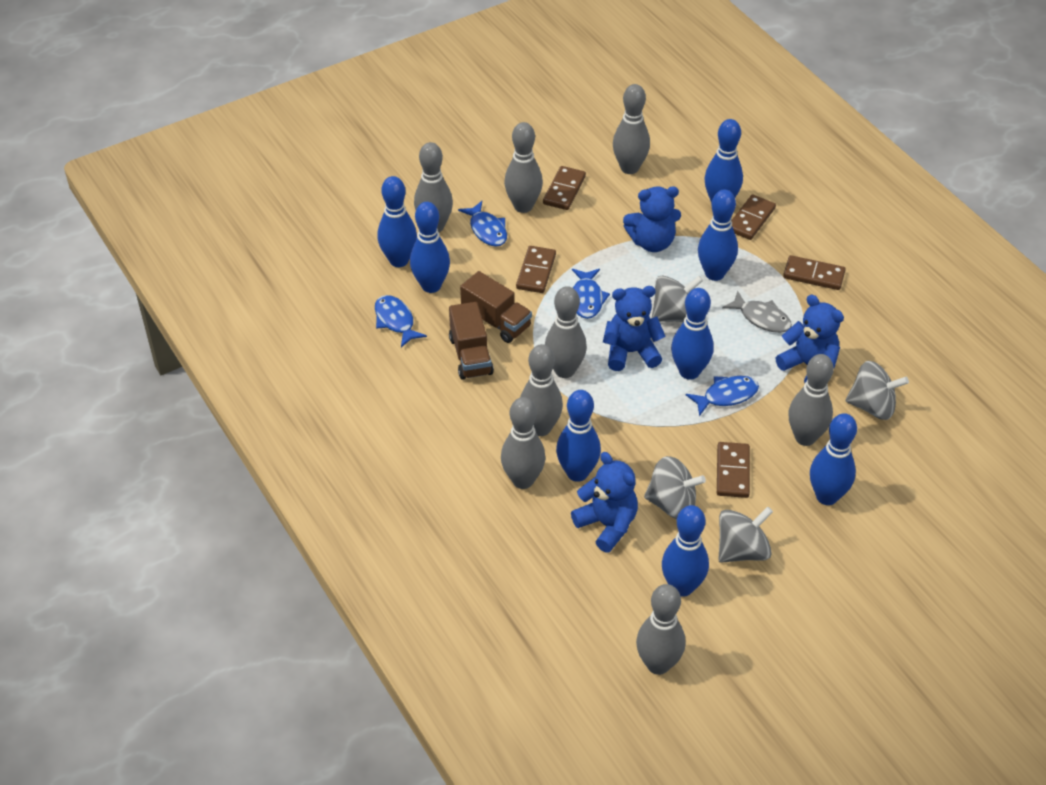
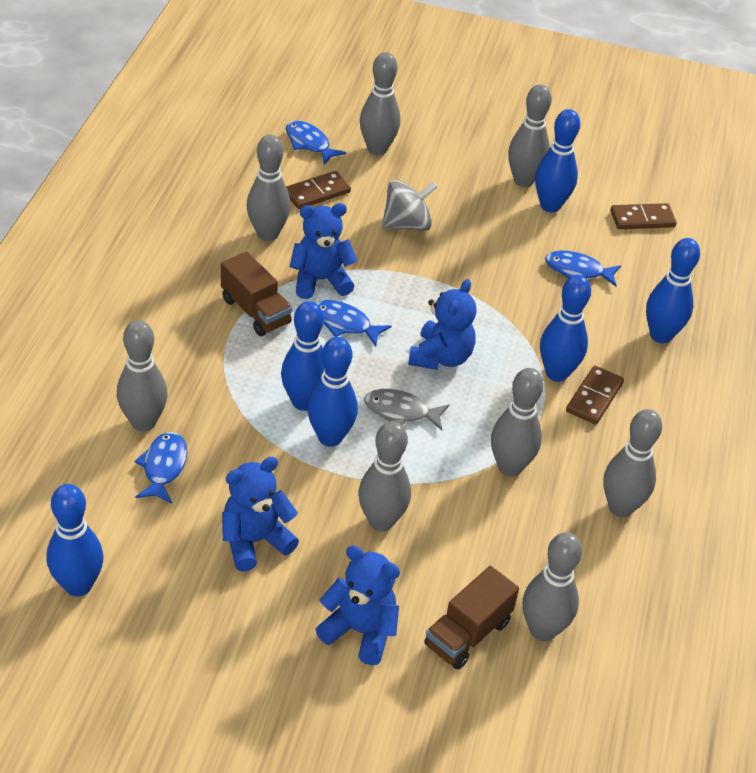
blue bowling pin: 8 -> 6
brown domino: 5 -> 3
grey spinning top: 4 -> 1

